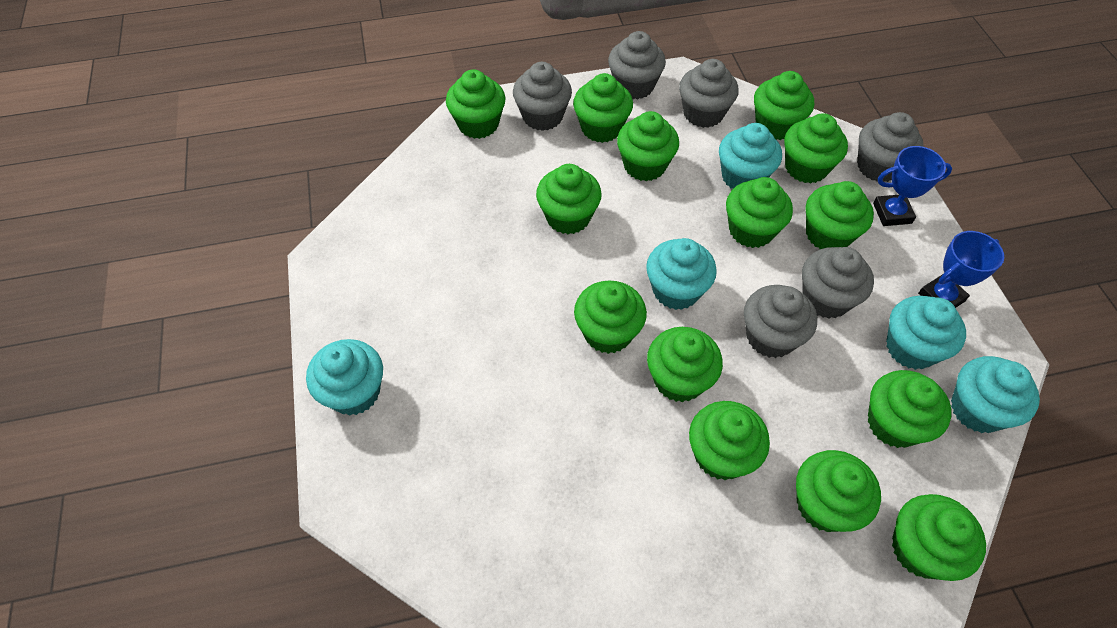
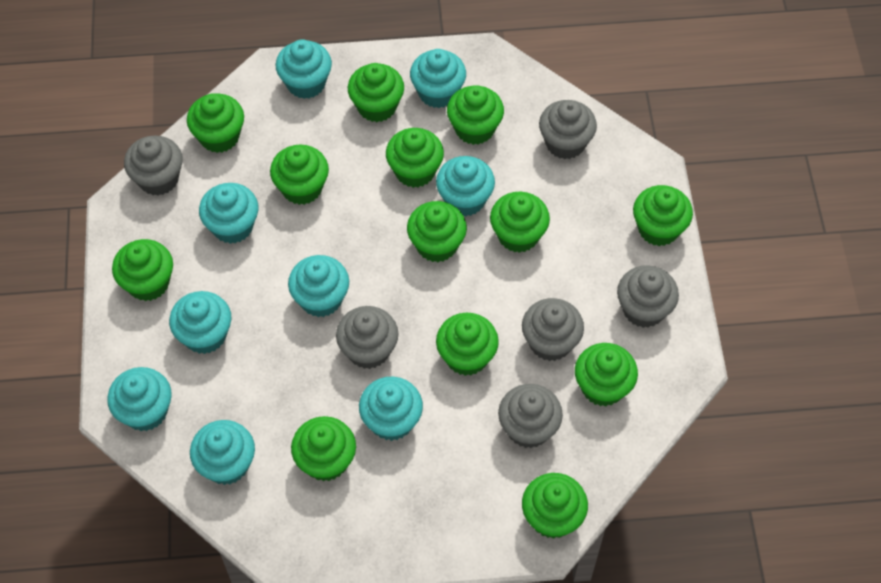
blue trophy: 2 -> 0
green cupcake: 14 -> 13
turquoise cupcake: 5 -> 9

